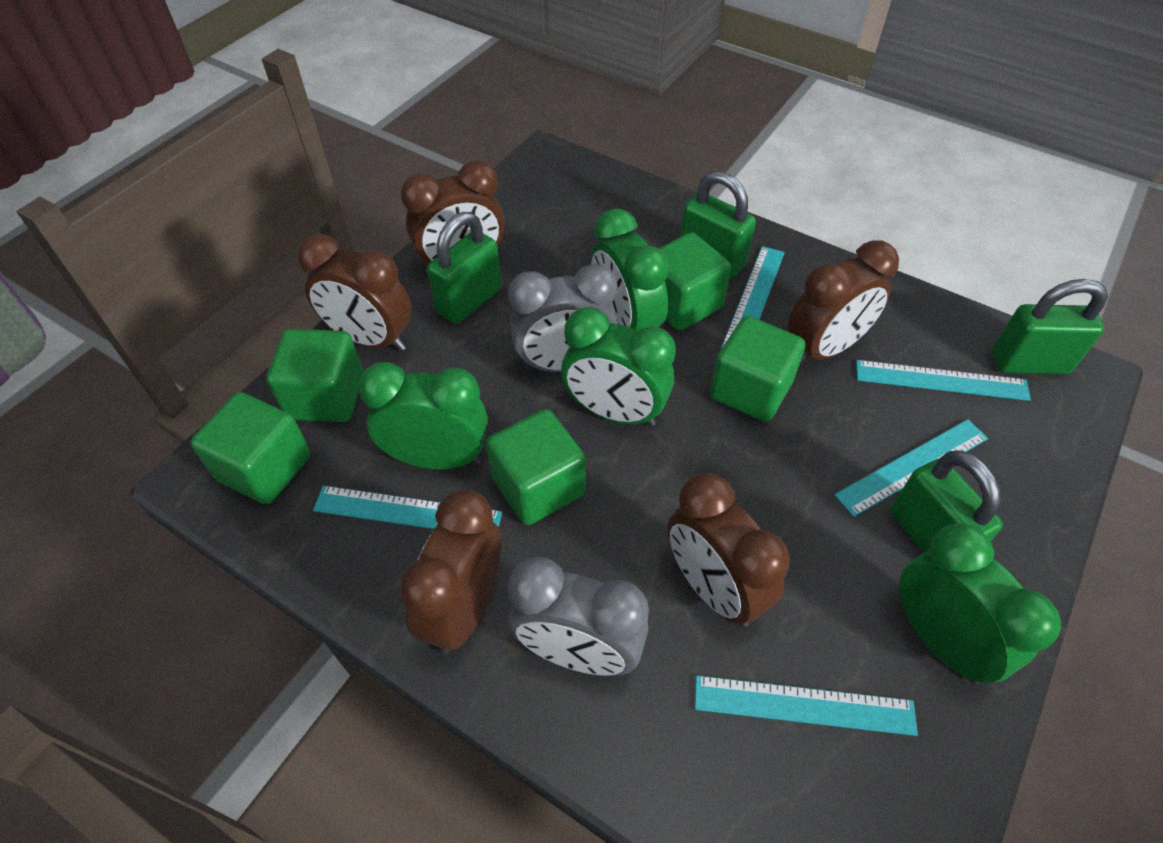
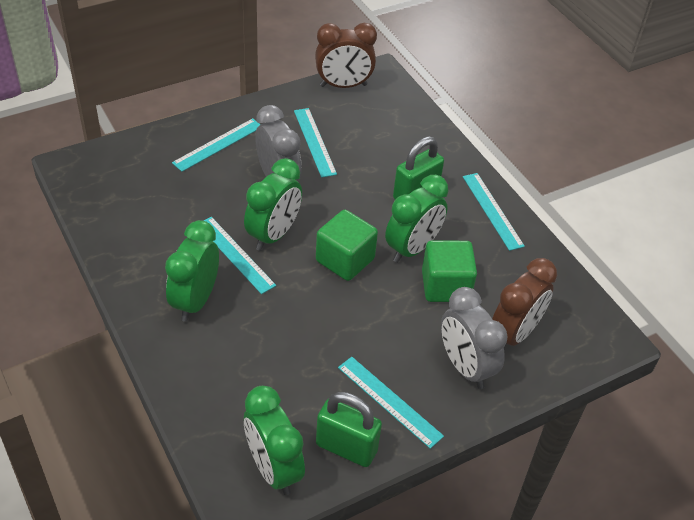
brown clock: 5 -> 2
green cube: 5 -> 2
green padlock: 4 -> 2

